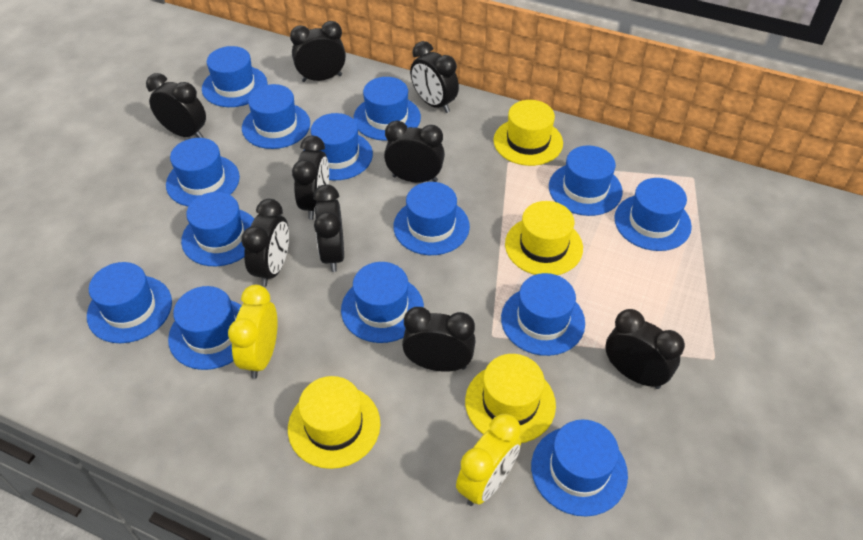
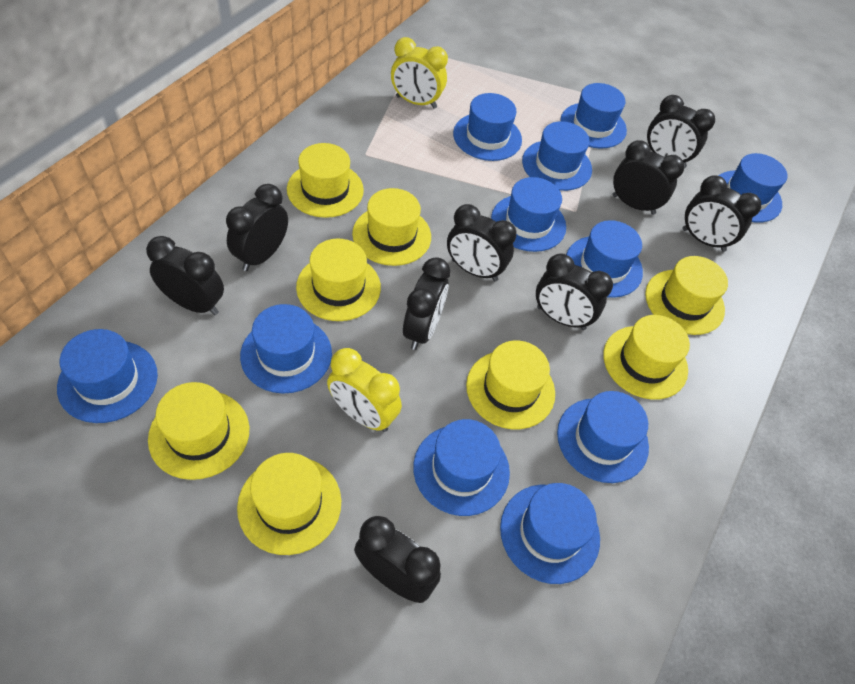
blue hat: 14 -> 11
yellow hat: 4 -> 8

